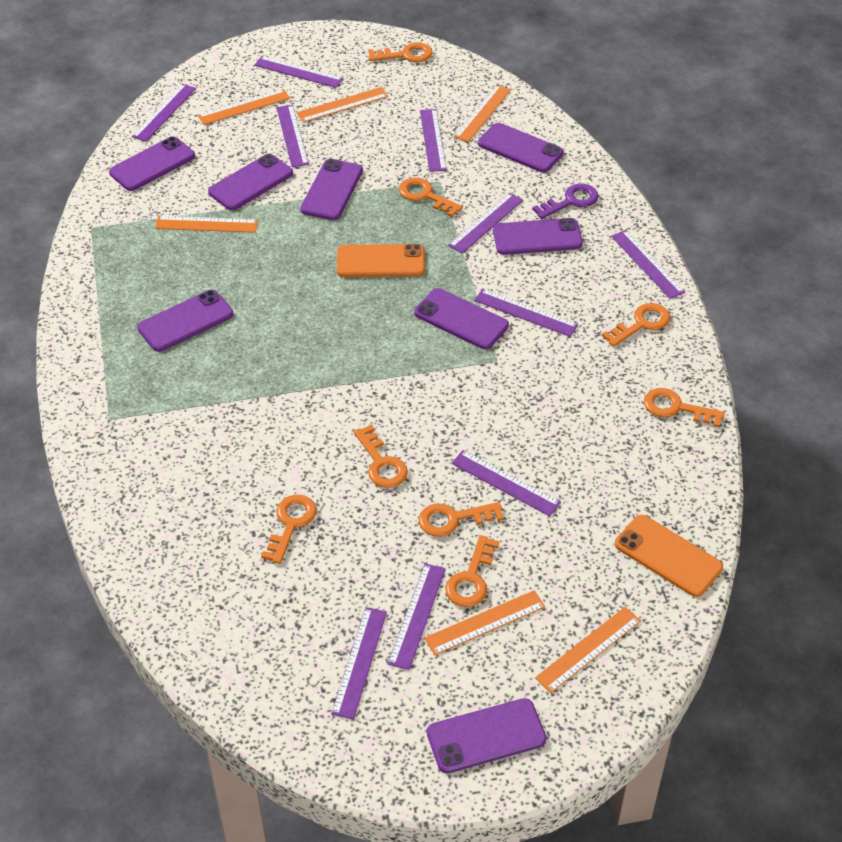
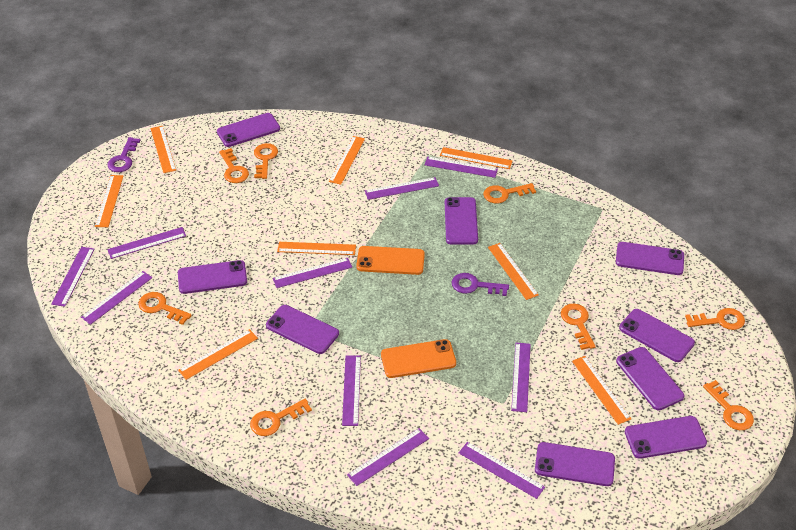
orange ruler: 6 -> 8
purple key: 1 -> 2
purple phone: 8 -> 9

